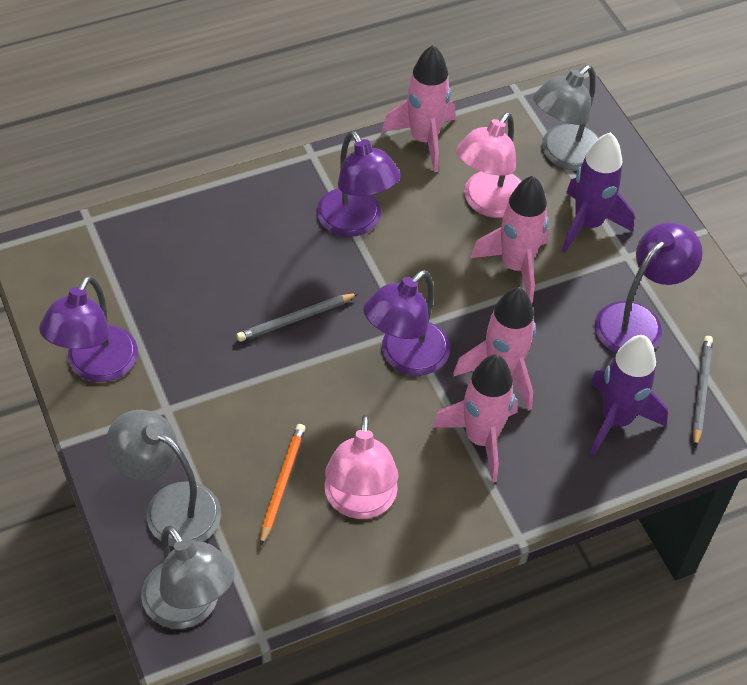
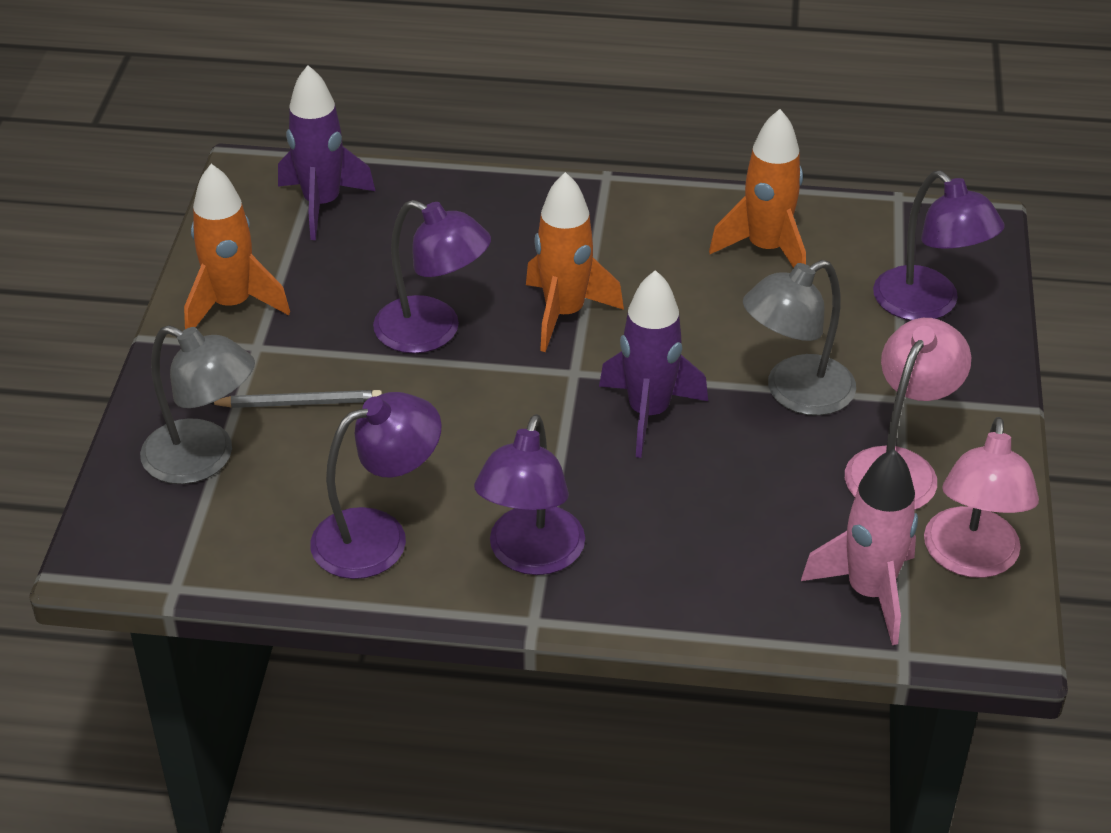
grey lamp: 3 -> 2
grey pencil: 2 -> 1
orange pencil: 1 -> 0
orange rocket: 0 -> 3
pink rocket: 4 -> 1

